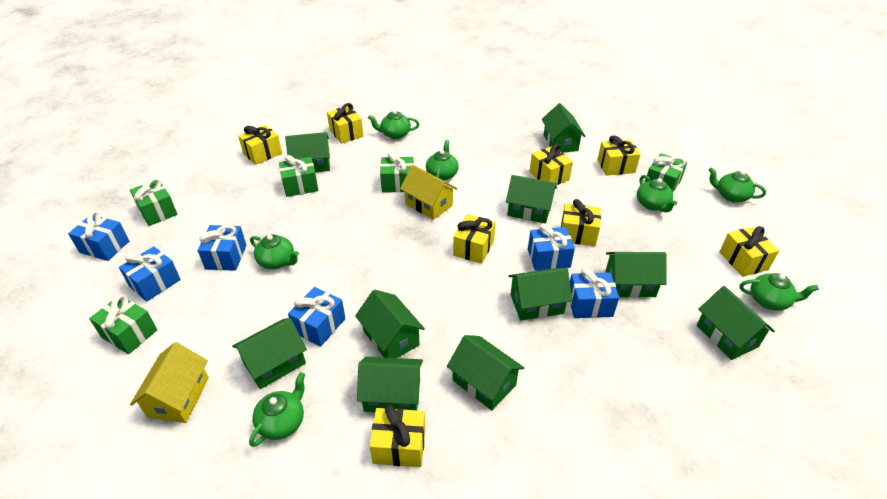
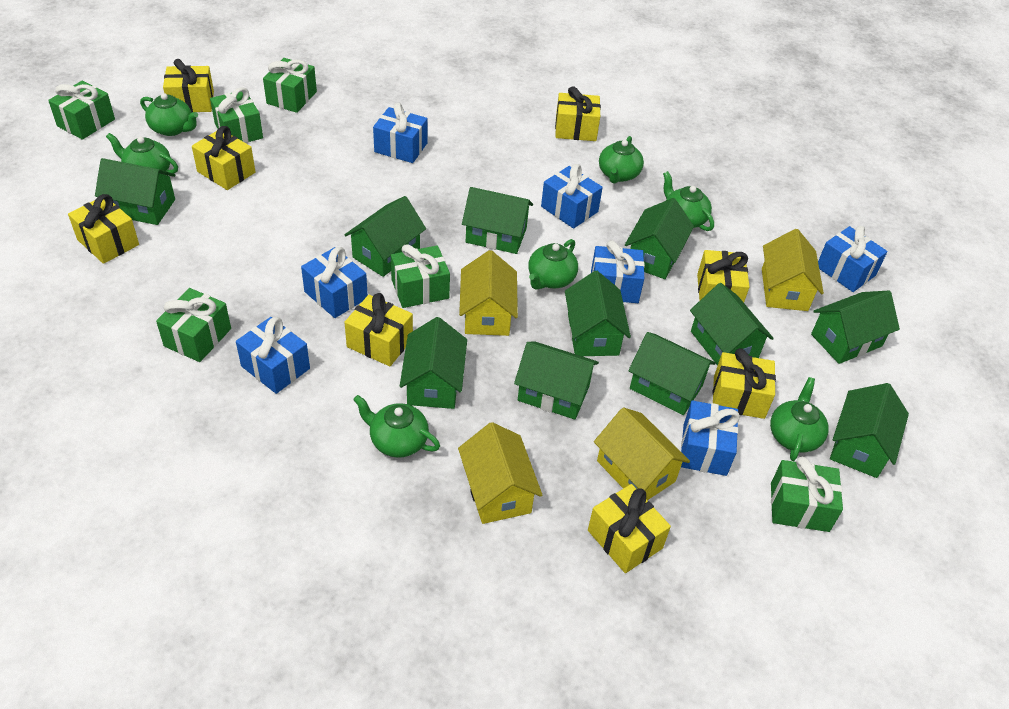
blue gift: 6 -> 7
green gift: 5 -> 6
green house: 10 -> 11
yellow house: 2 -> 4

